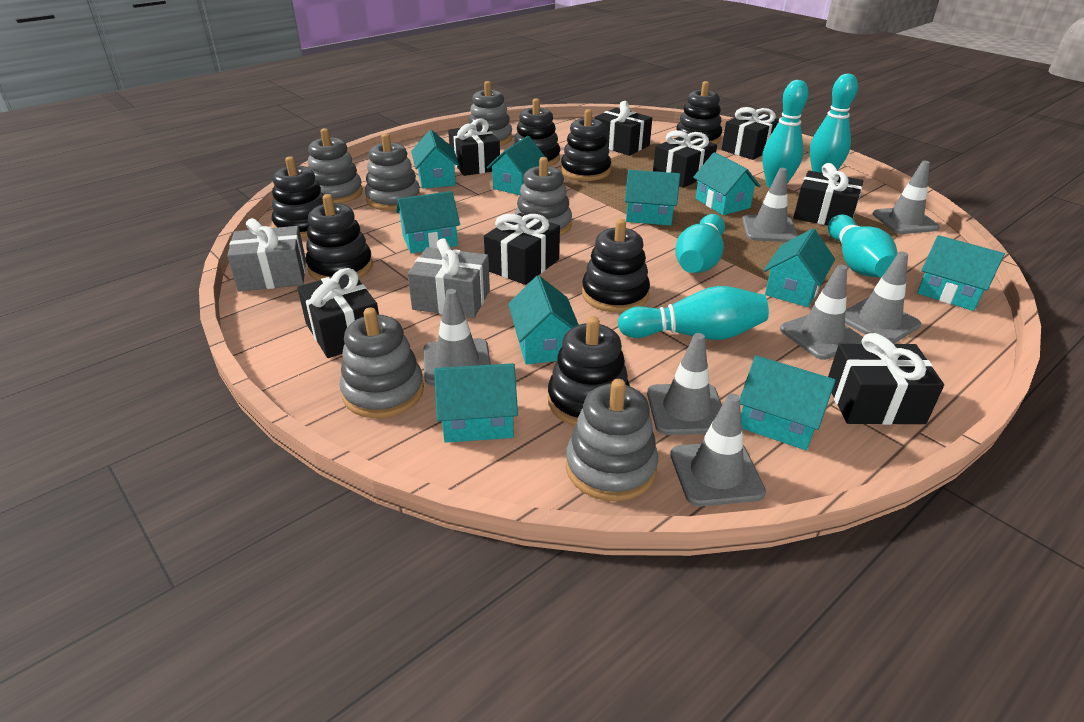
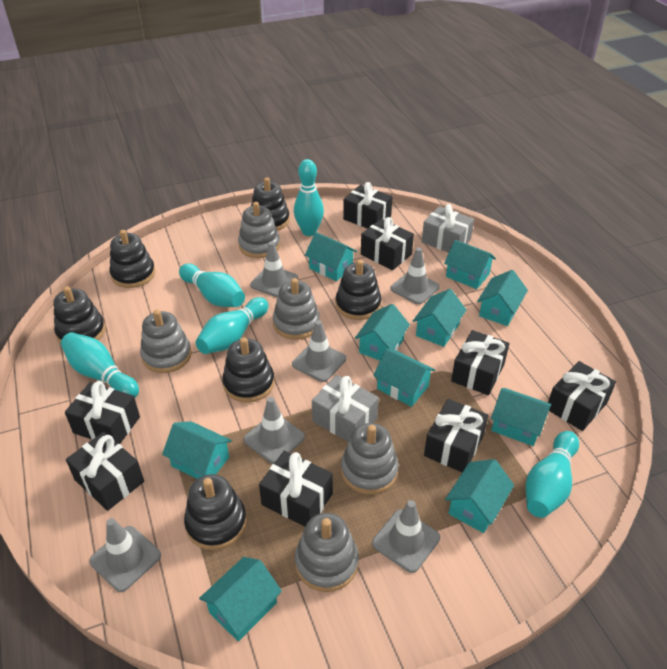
black stacking toy: 7 -> 6
grey stacking toy: 6 -> 5
grey traffic cone: 7 -> 6

